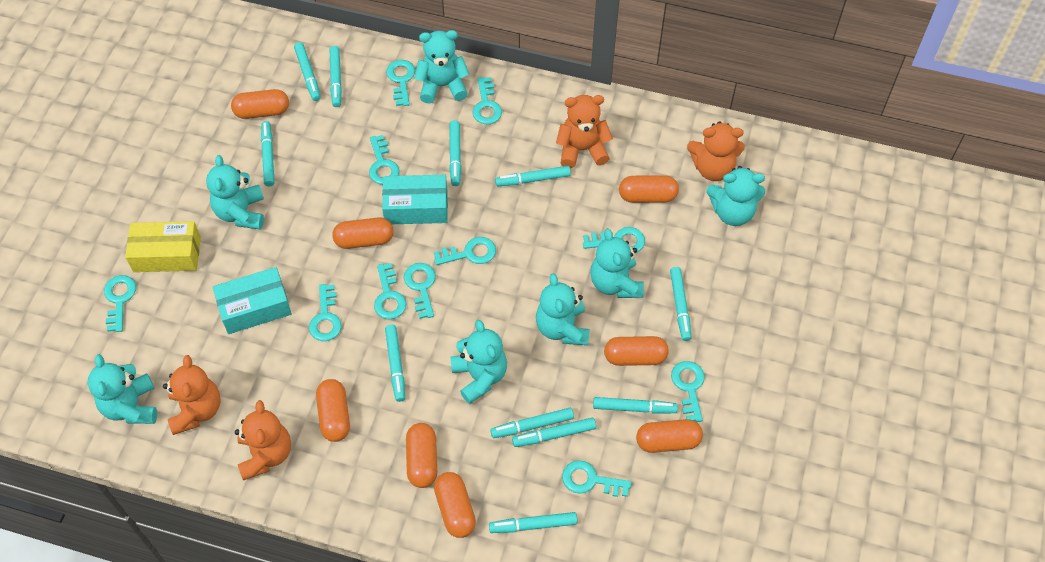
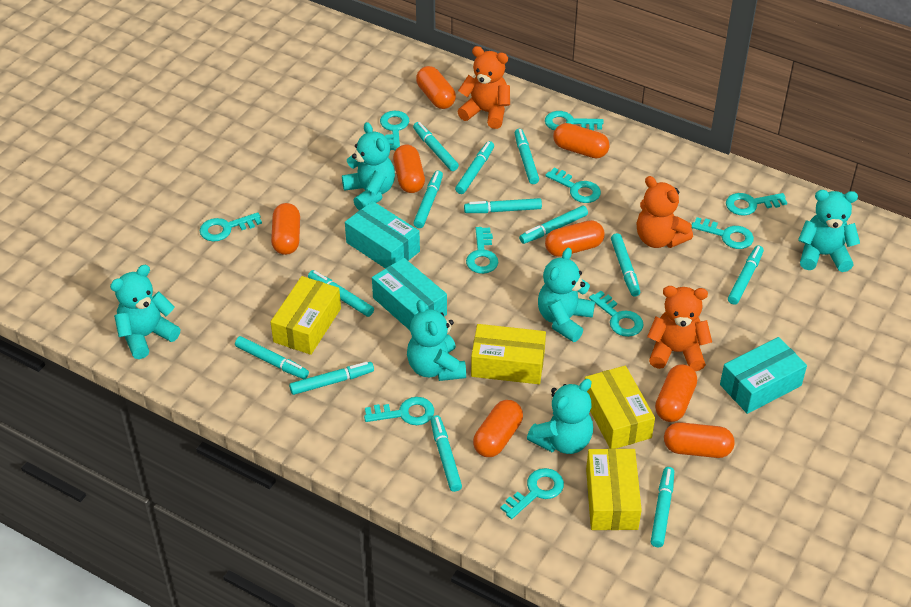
orange teddy bear: 4 -> 3
turquoise box: 2 -> 3
turquoise key: 11 -> 10
turquoise marker: 11 -> 13
turquoise teddy bear: 7 -> 6
yellow box: 1 -> 4

